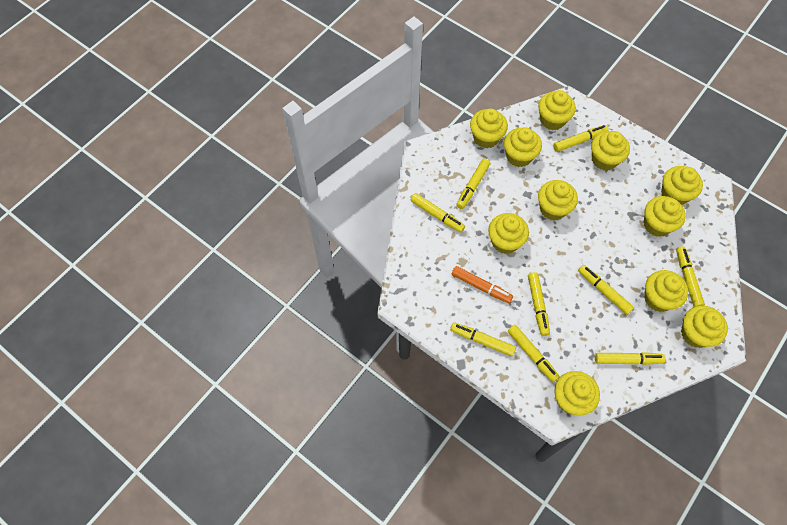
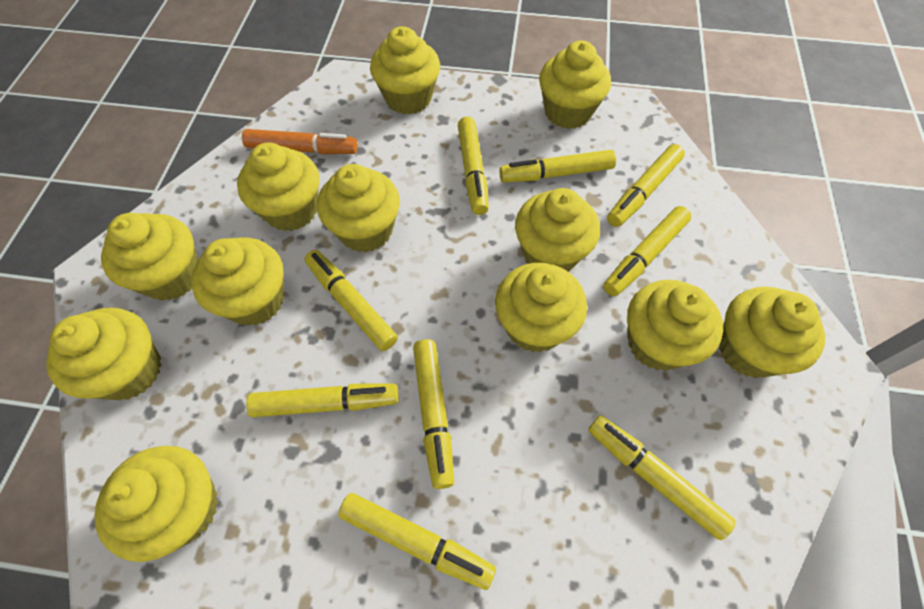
yellow cupcake: 11 -> 12

